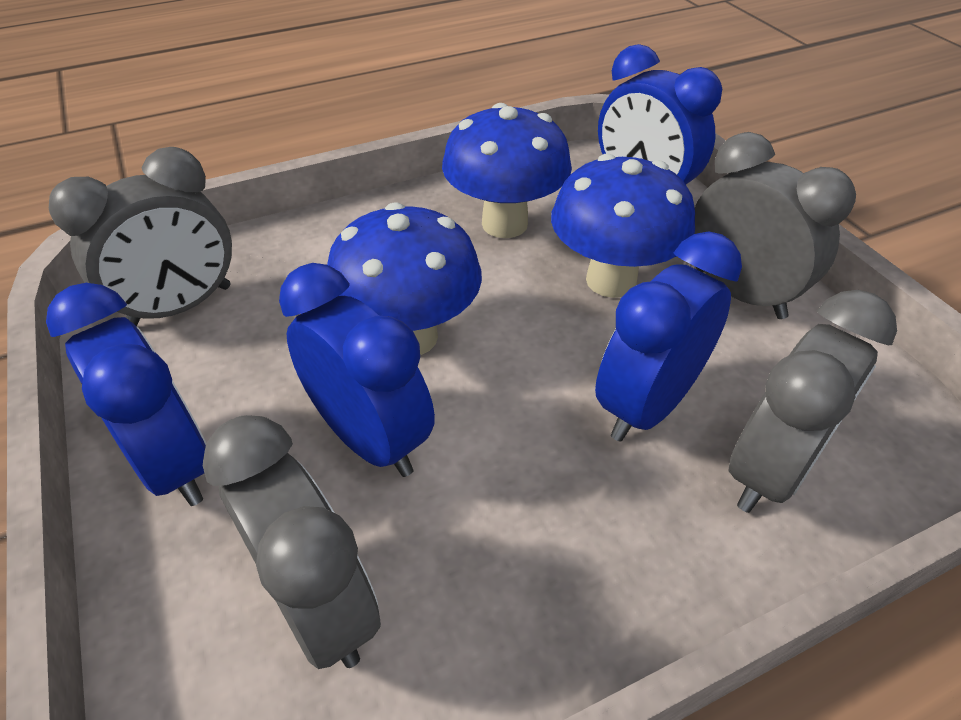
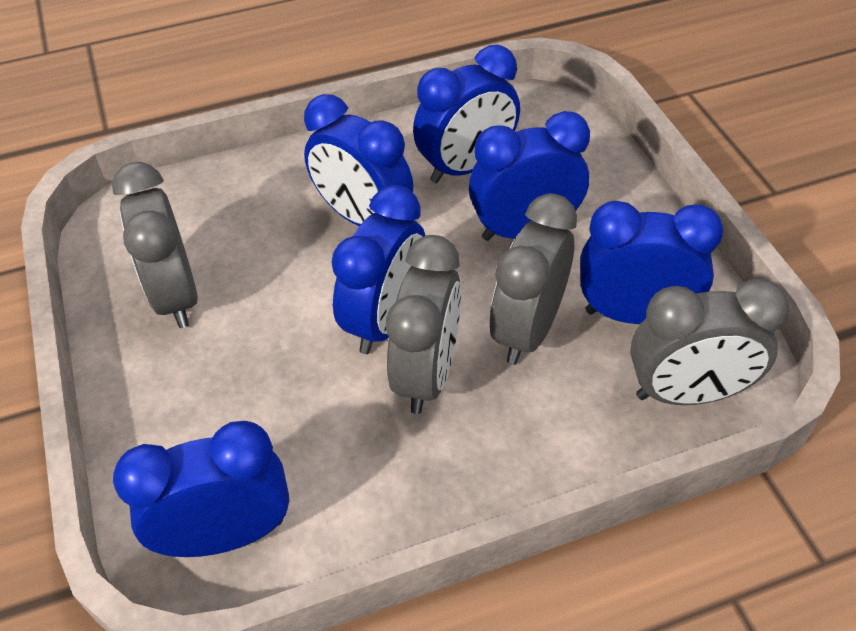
blue clock: 4 -> 6
blue mushroom: 3 -> 0

